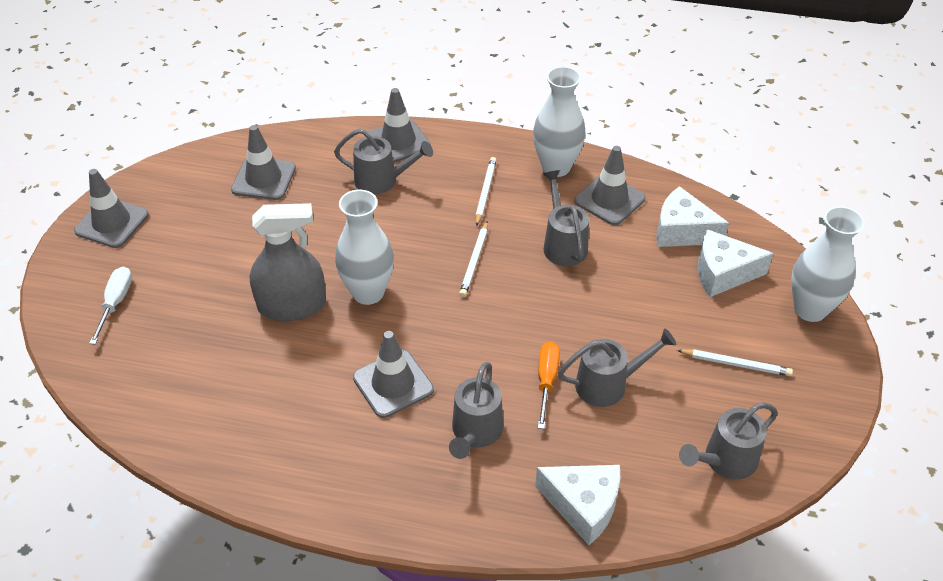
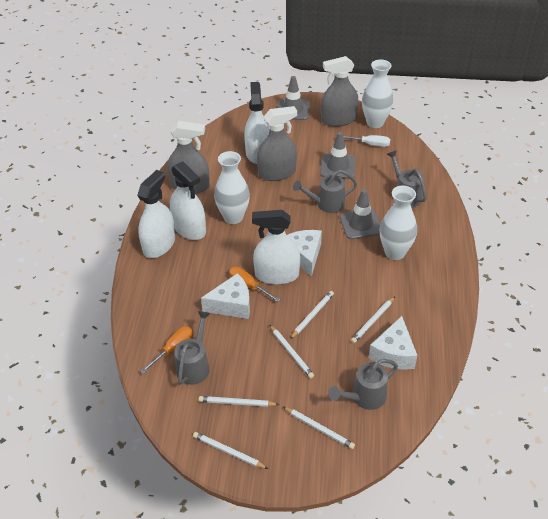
grey spray bottle: 1 -> 3
grey traffic cone: 5 -> 3
grey watering can: 5 -> 4
orange screwdriver: 1 -> 2
white pencil: 3 -> 6
white spray bottle: 0 -> 4

